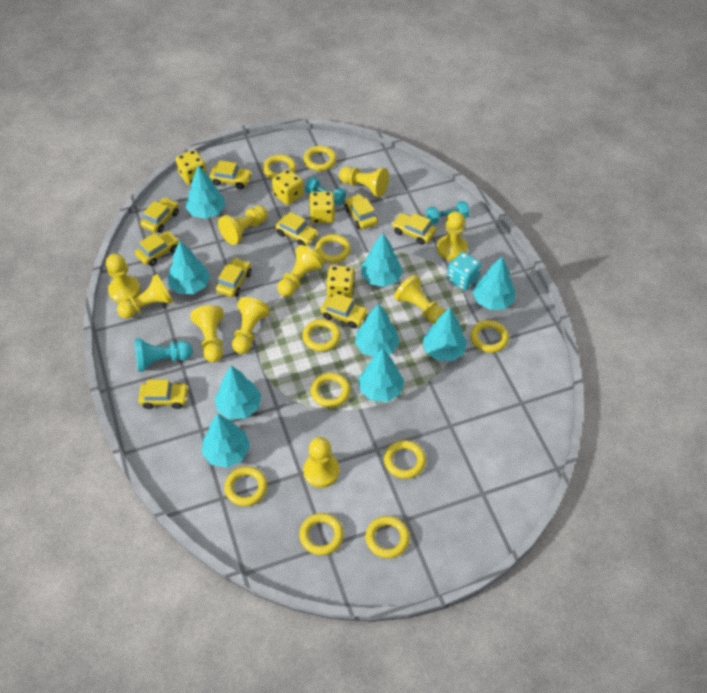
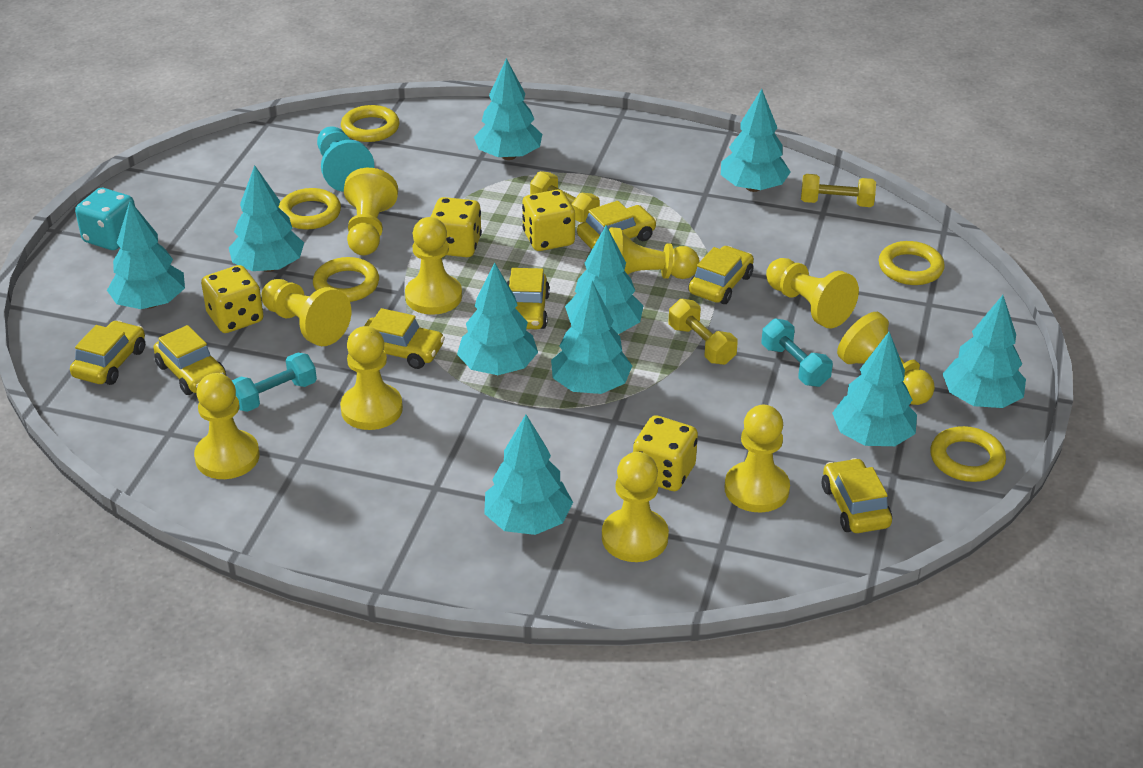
turquoise tree: 9 -> 10
yellow car: 9 -> 7
yellow dumbbell: 0 -> 3
yellow ring: 10 -> 5

